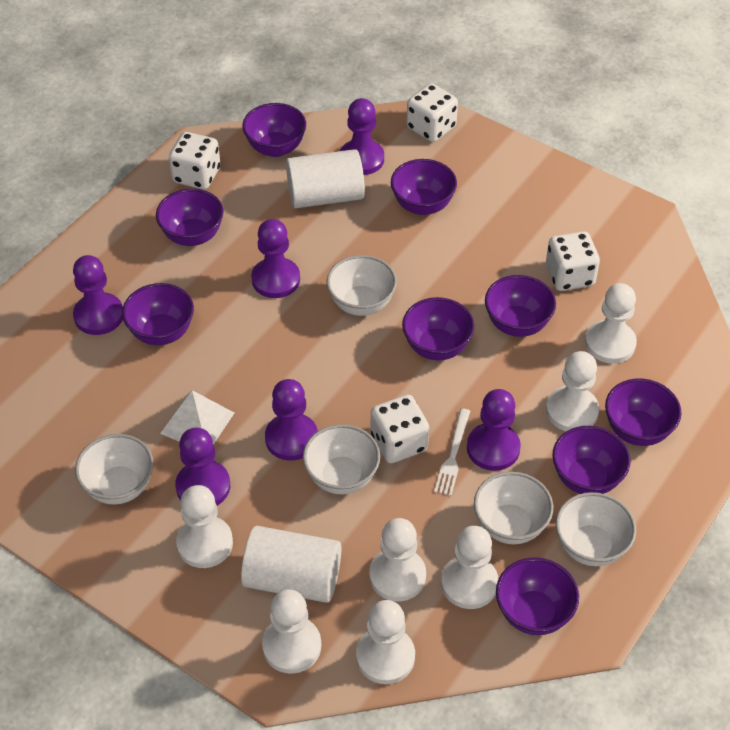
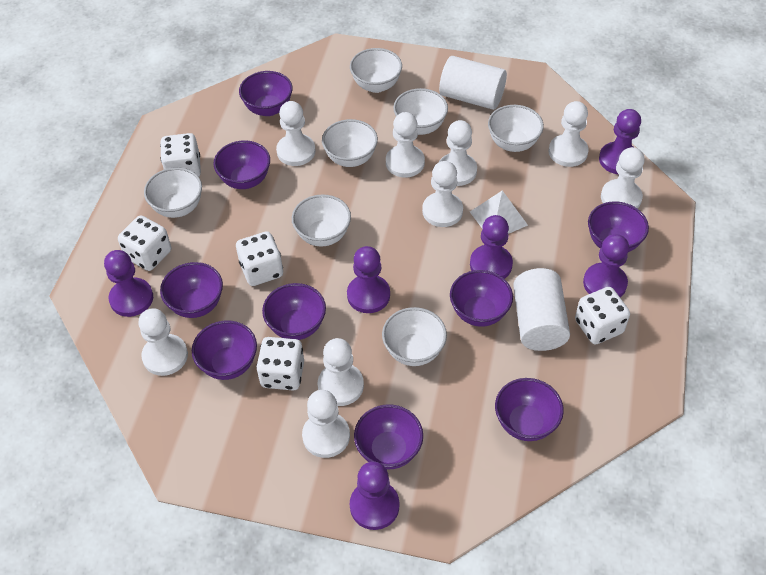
white bowl: 5 -> 7
white dice: 4 -> 5
white fork: 1 -> 0
white pawn: 7 -> 9

